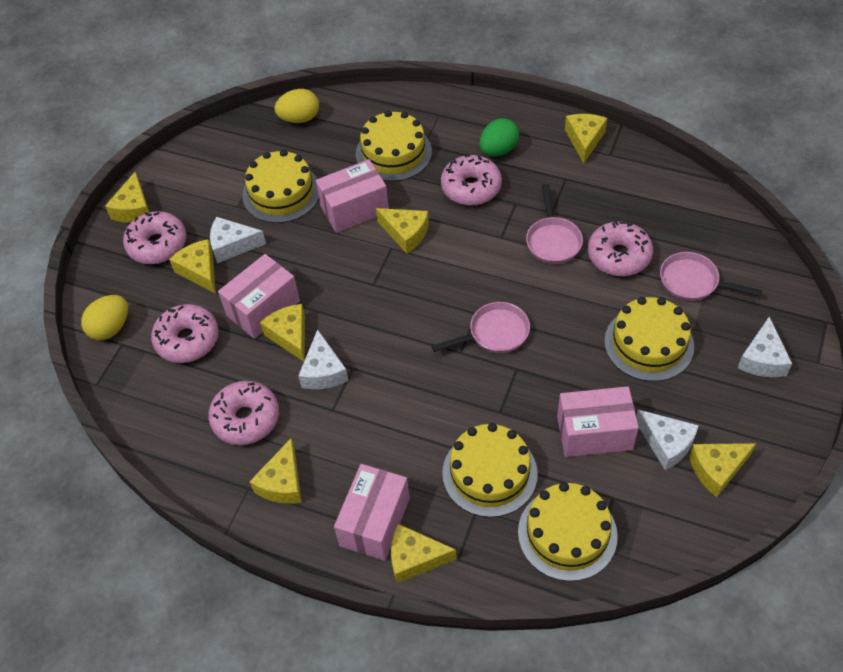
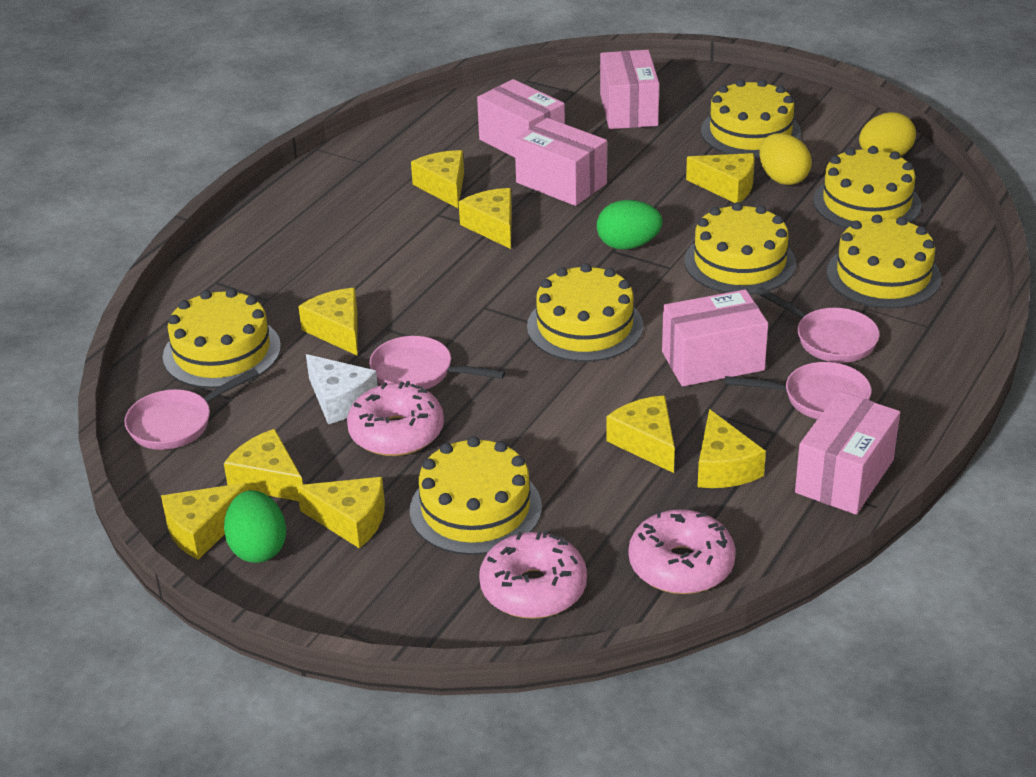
green egg: 1 -> 2
pink box: 4 -> 5
pink donut: 5 -> 3
pink pan: 3 -> 4
white cheese: 4 -> 1
yellow cake: 5 -> 7
yellow cheese: 8 -> 9

